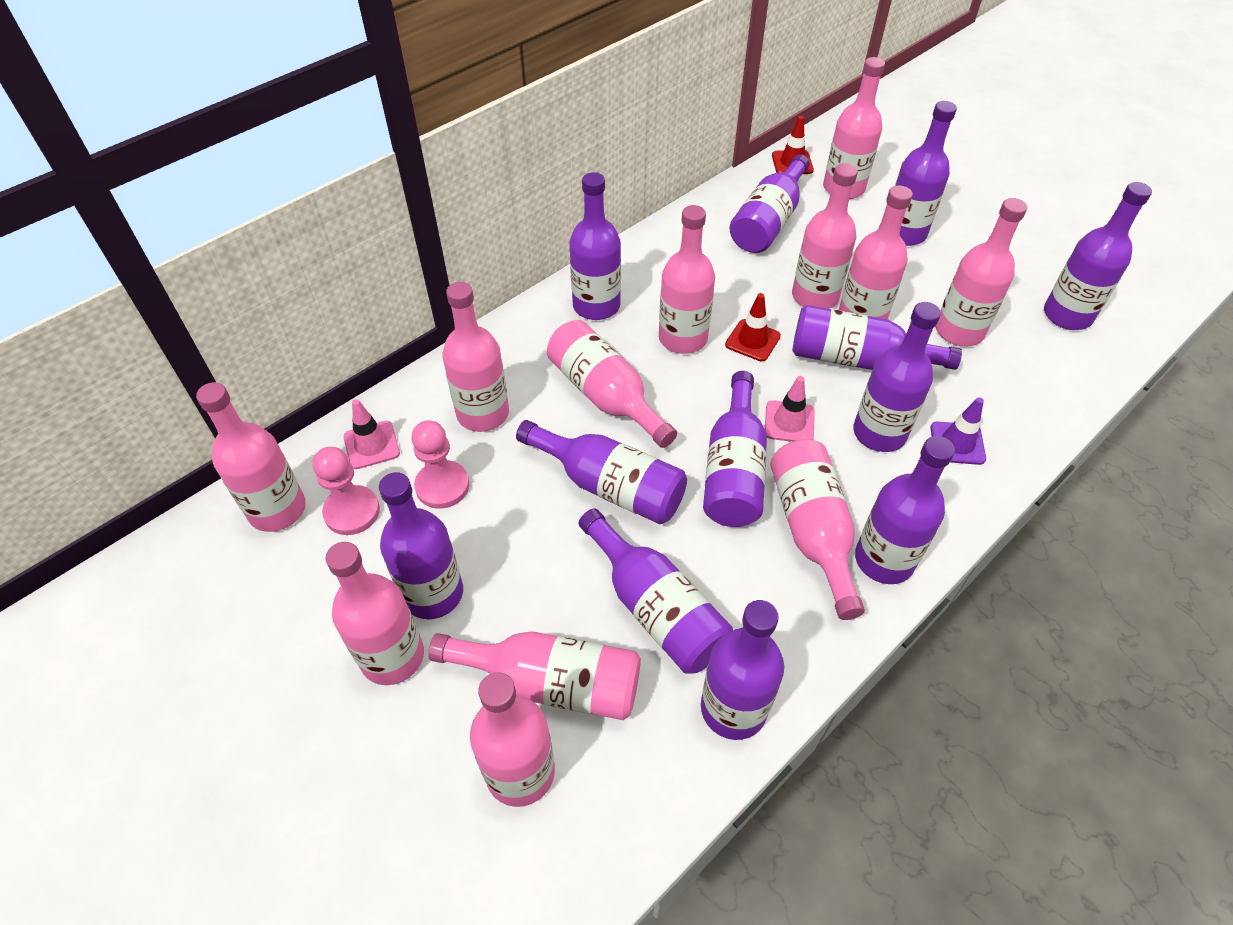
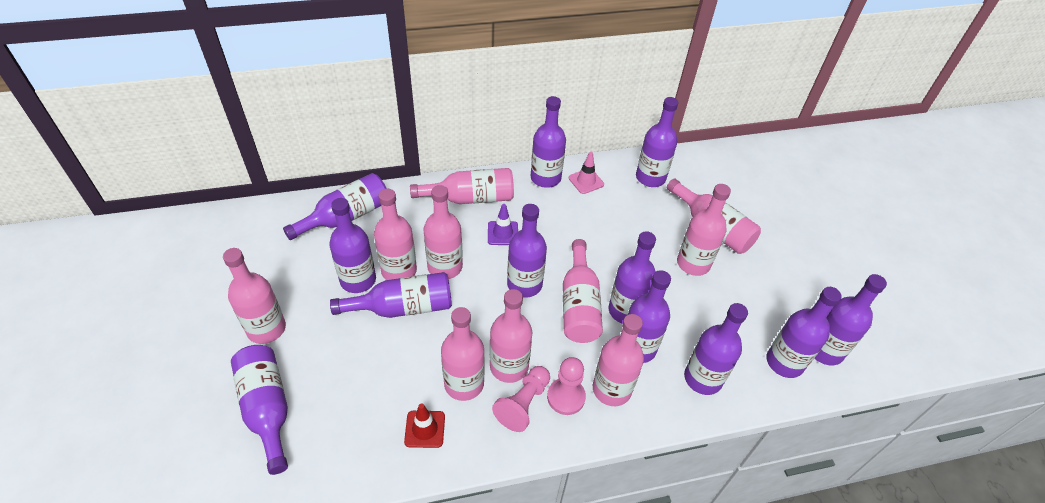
pink bottle: 12 -> 10
pink traffic cone: 2 -> 1
red traffic cone: 2 -> 1

